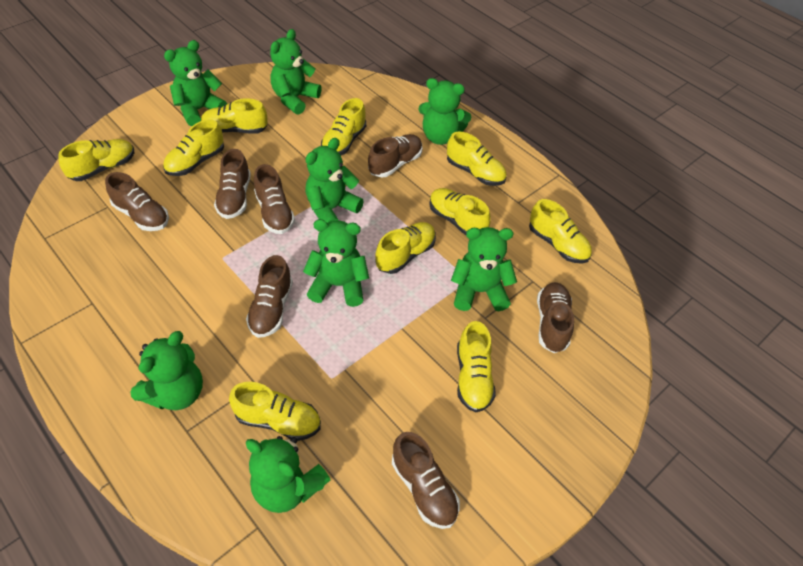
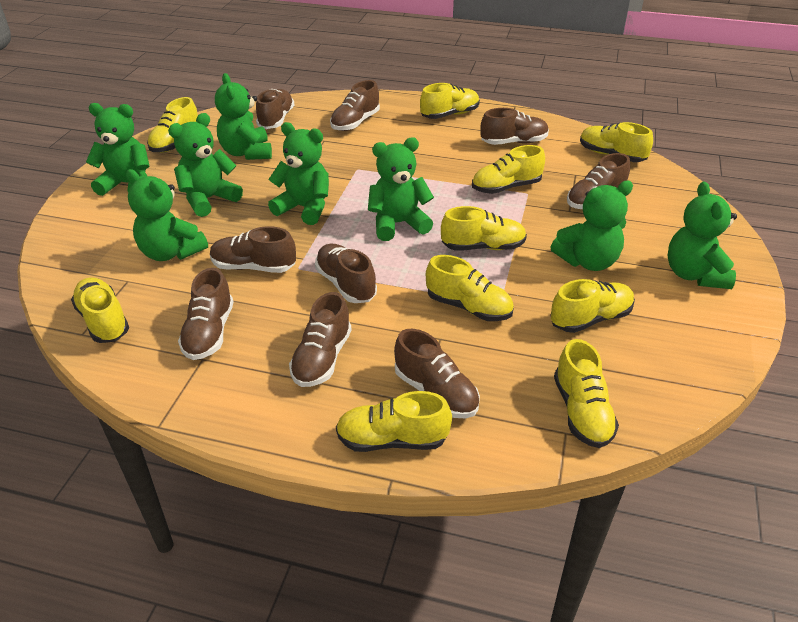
brown shoe: 7 -> 9

